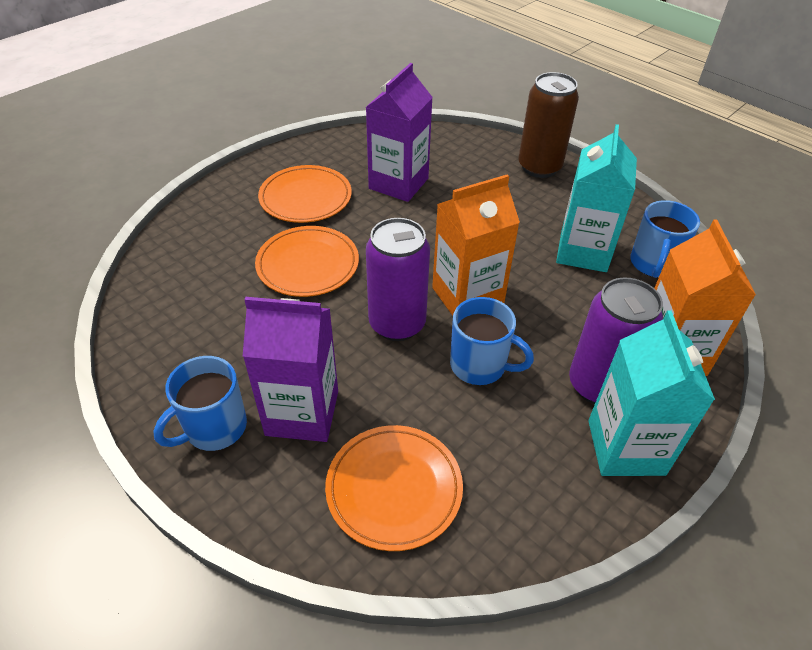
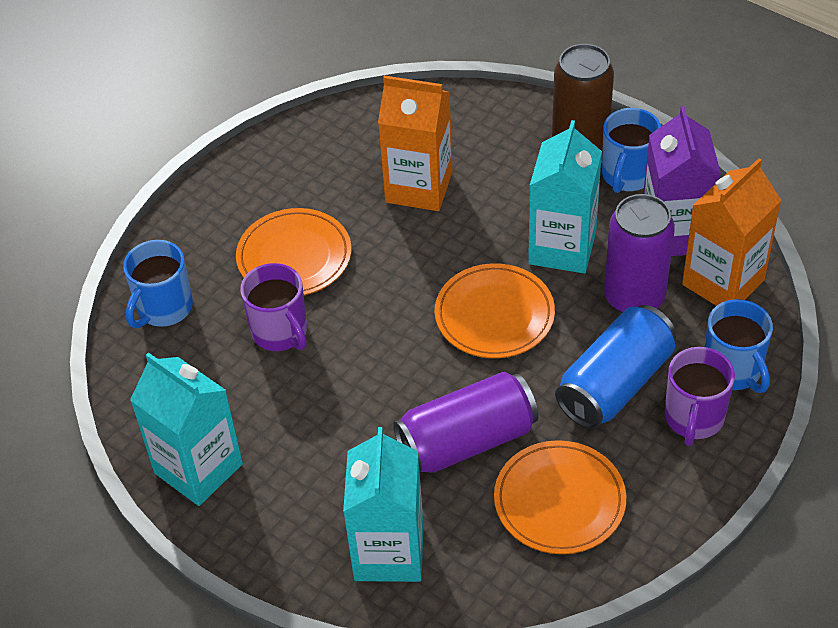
blue can: 0 -> 1
purple carton: 2 -> 1
purple mug: 0 -> 2
turquoise carton: 2 -> 3

